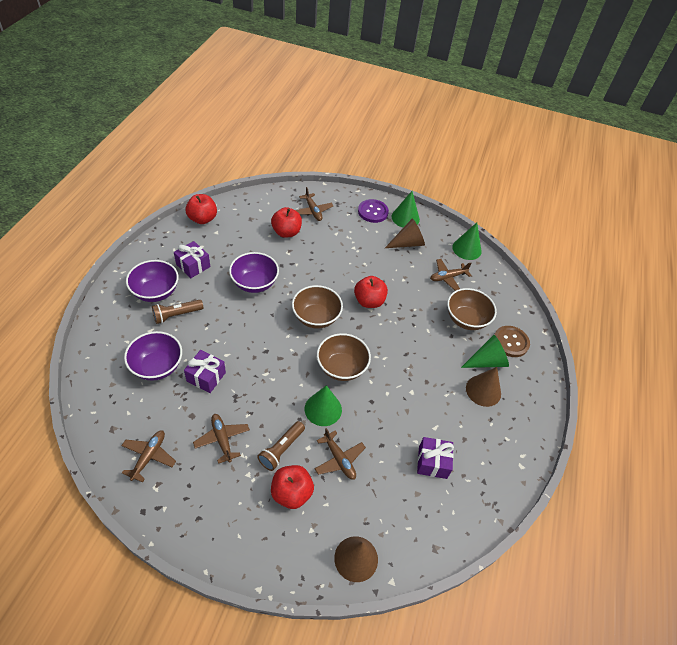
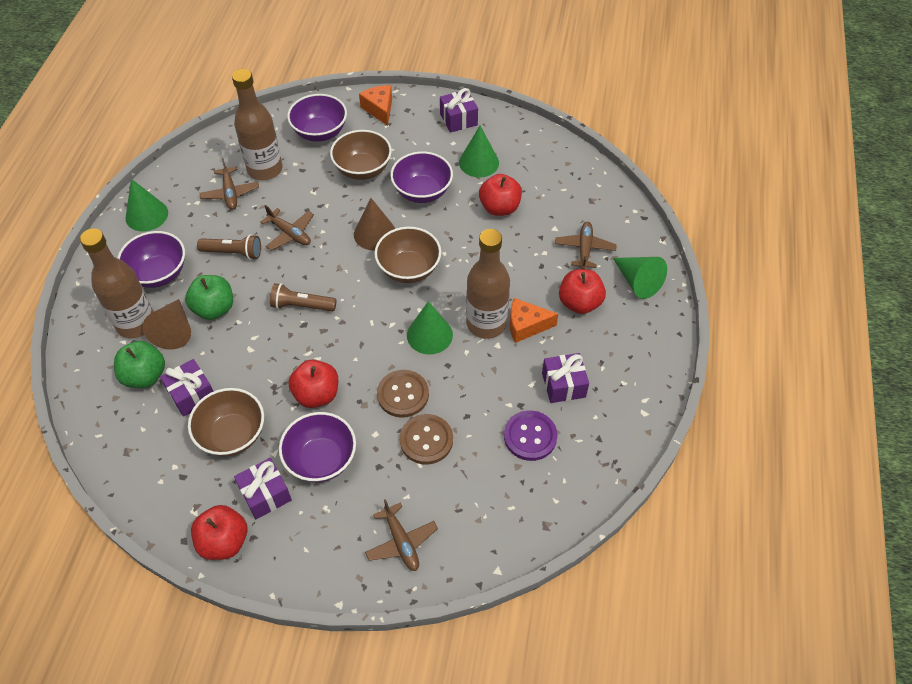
brown bottle: 0 -> 3
brown button: 1 -> 2
brown cone: 3 -> 2
brown plane: 5 -> 4
green apple: 0 -> 2
orange cheese: 0 -> 2
purple bowl: 3 -> 4
purple gift: 3 -> 4

